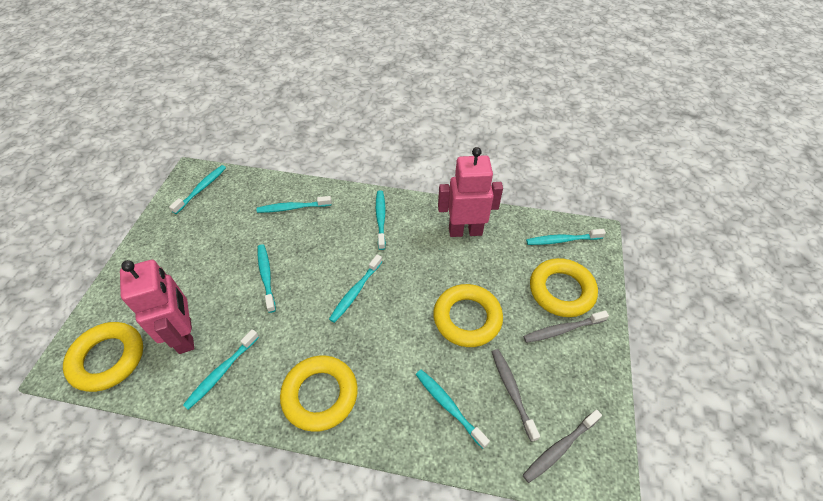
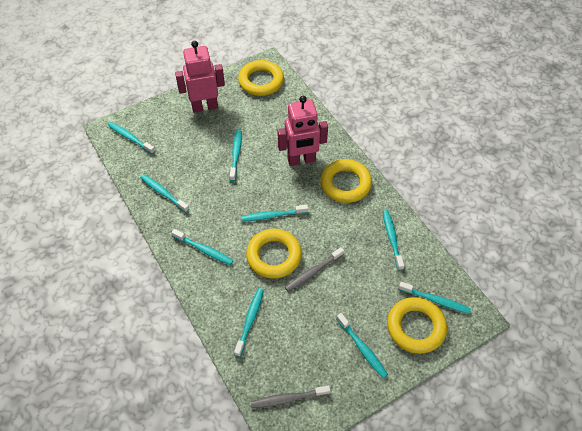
grey toothbrush: 3 -> 2
turquoise toothbrush: 8 -> 9

